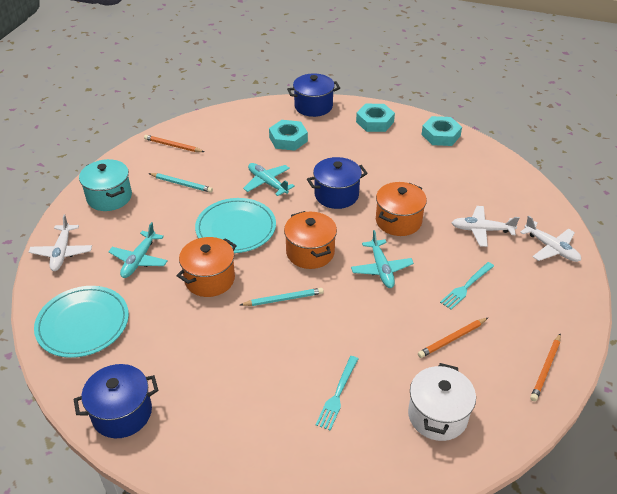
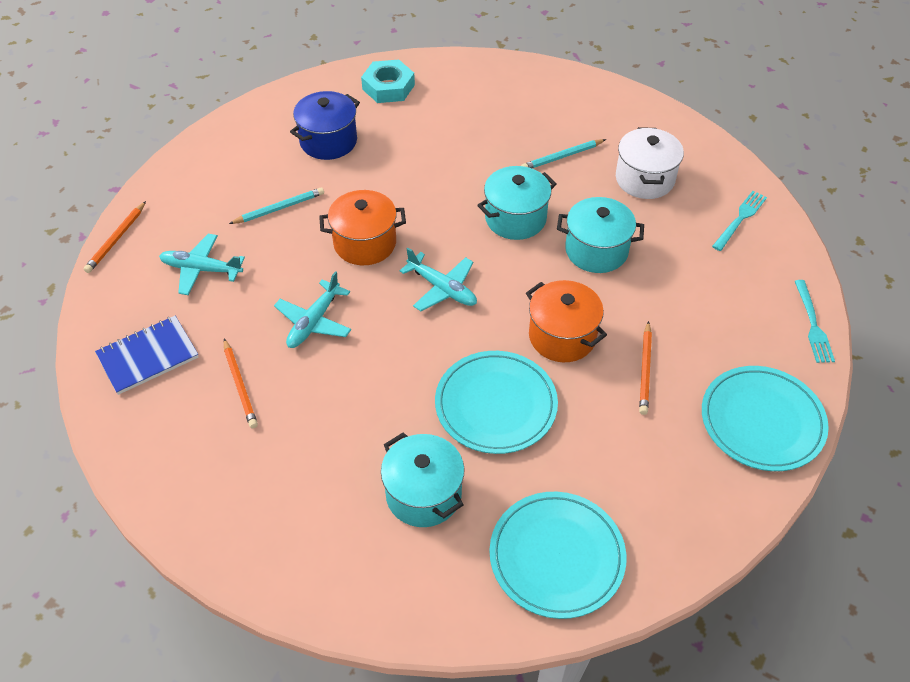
blue notebook: 0 -> 1
blue pot: 3 -> 1
orange pot: 3 -> 2
turquoise nut: 3 -> 1
turquoise plate: 2 -> 3
turquoise pot: 1 -> 3
white plane: 3 -> 0

